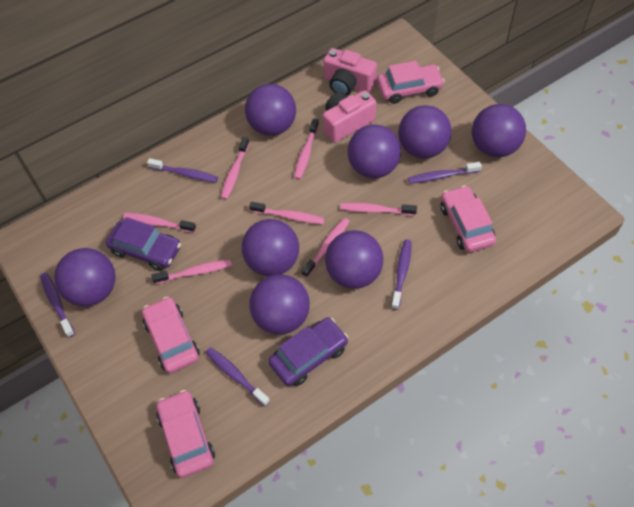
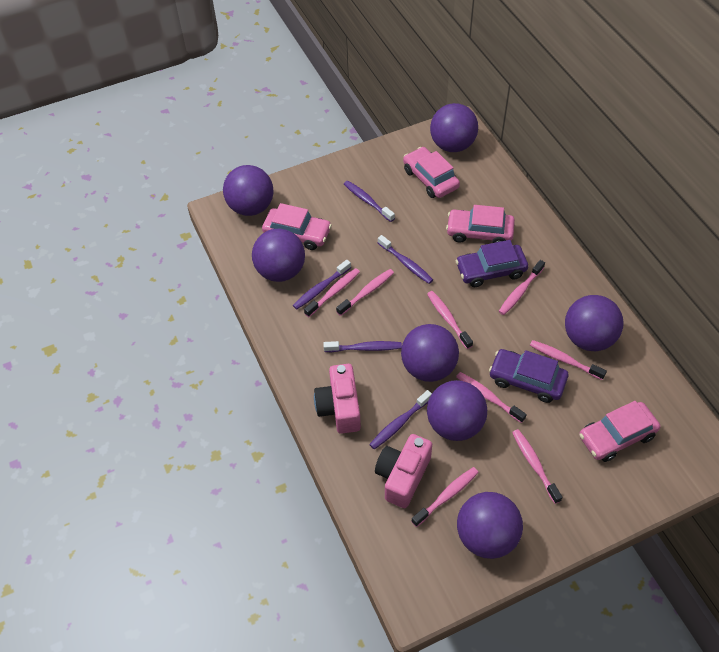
pink toothbrush: 7 -> 8
purple ball: 8 -> 7

